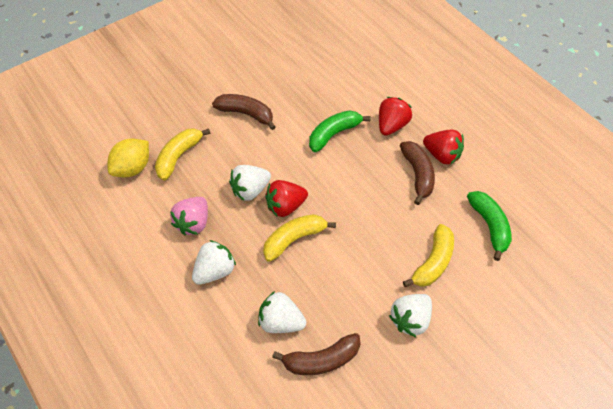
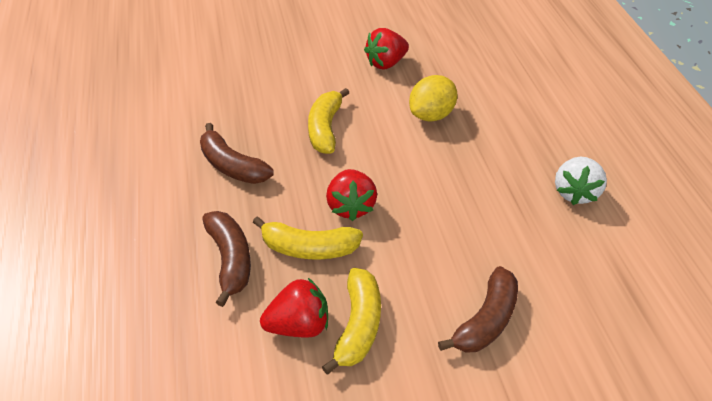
green banana: 2 -> 0
pink strawberry: 1 -> 0
white strawberry: 4 -> 1

